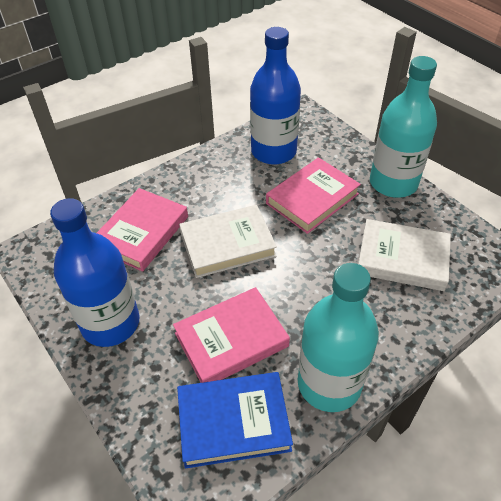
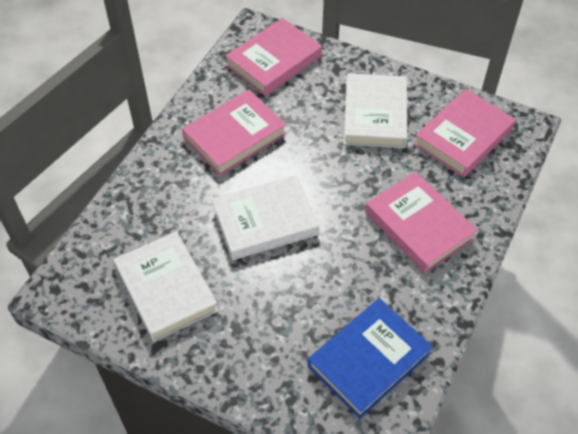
blue bottle: 2 -> 0
pink book: 3 -> 4
turquoise bottle: 2 -> 0
white book: 2 -> 3

